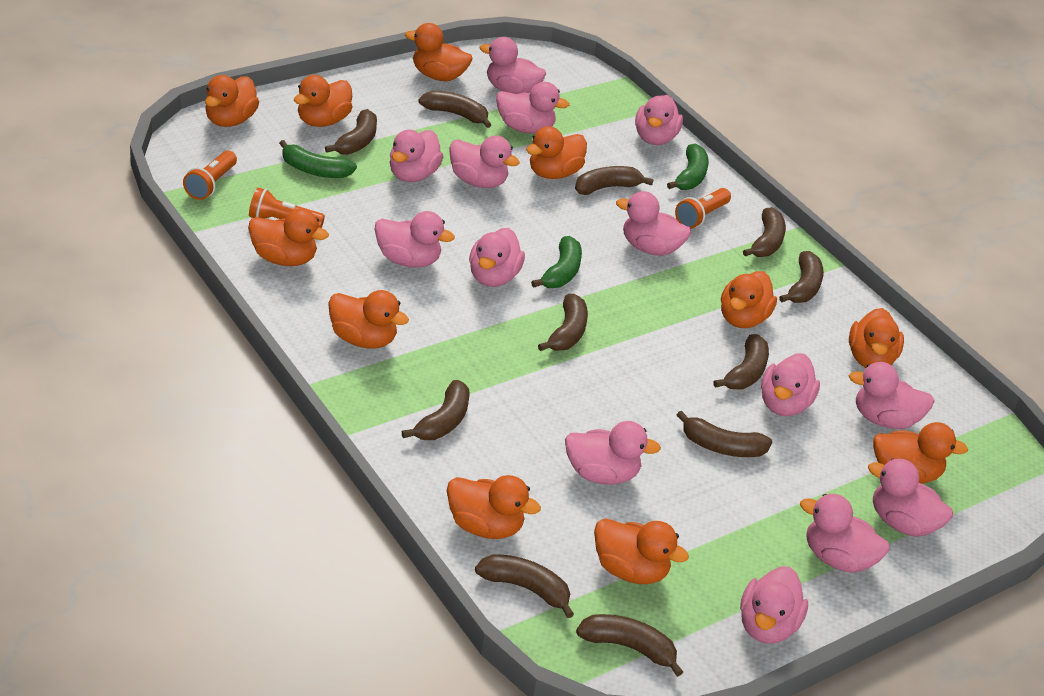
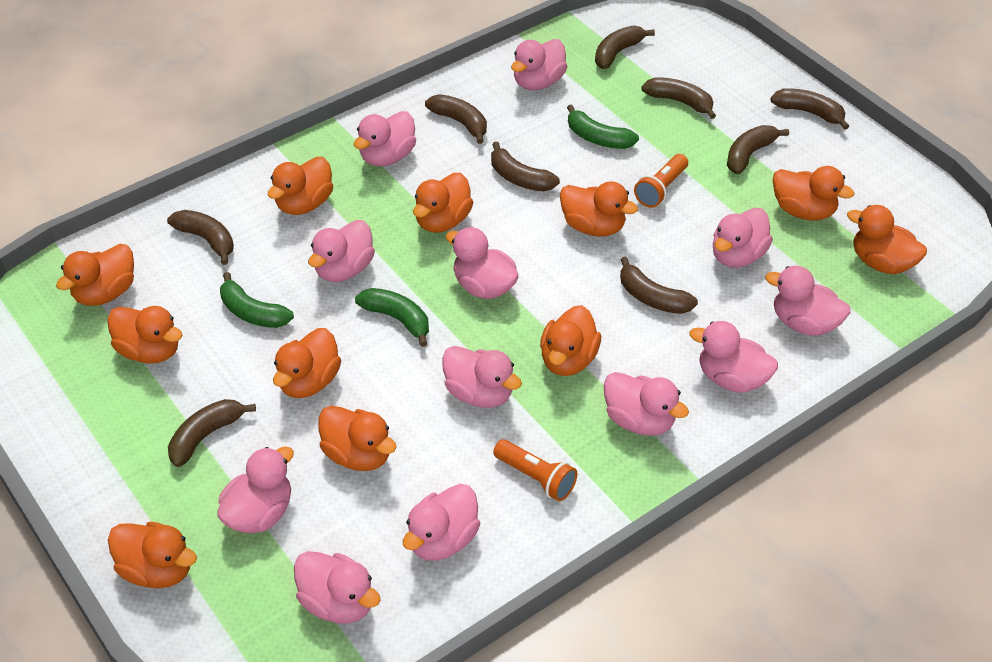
brown banana: 11 -> 9
orange flashlight: 3 -> 2
pink duck: 14 -> 12

